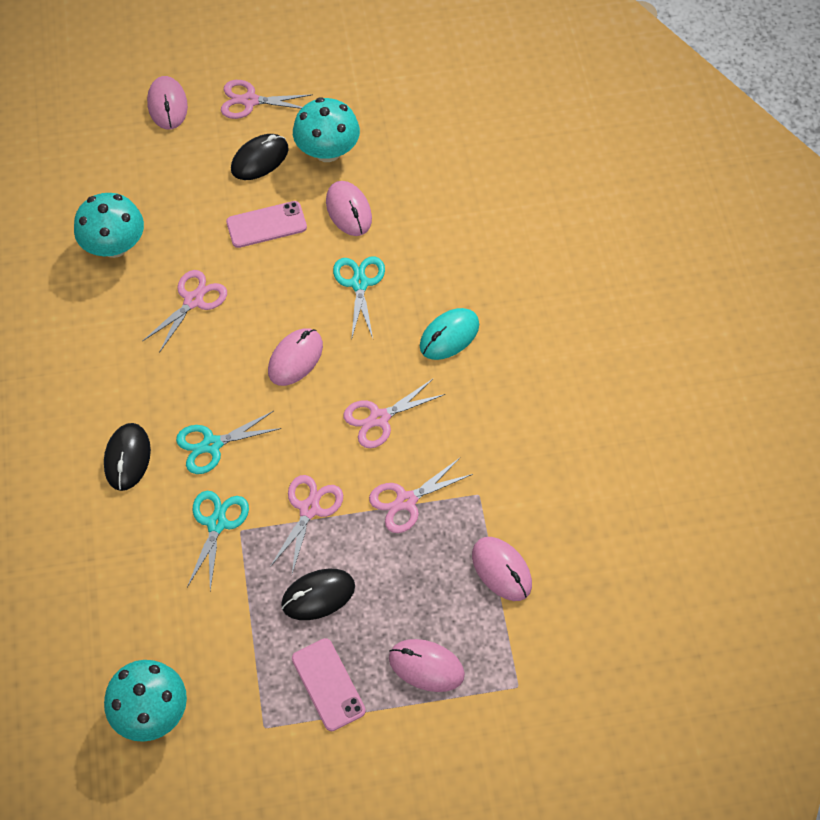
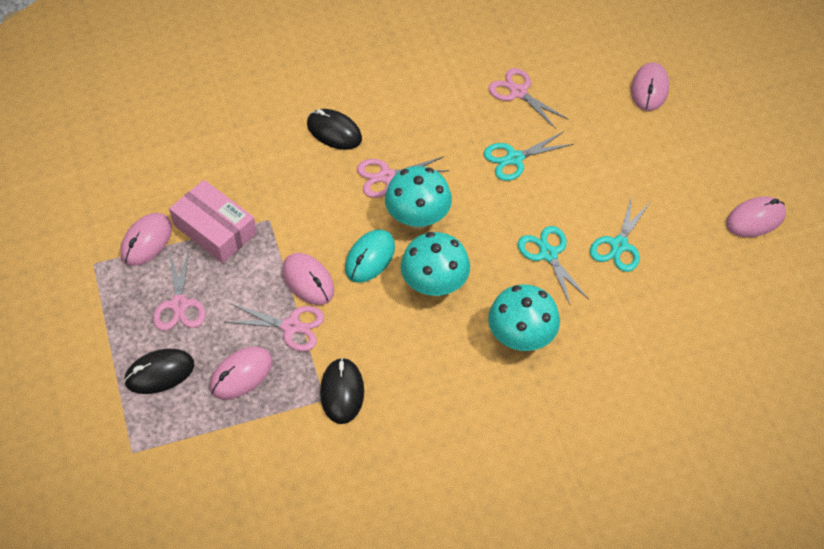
pink box: 0 -> 1
pink phone: 2 -> 0
pink scissors: 5 -> 4

